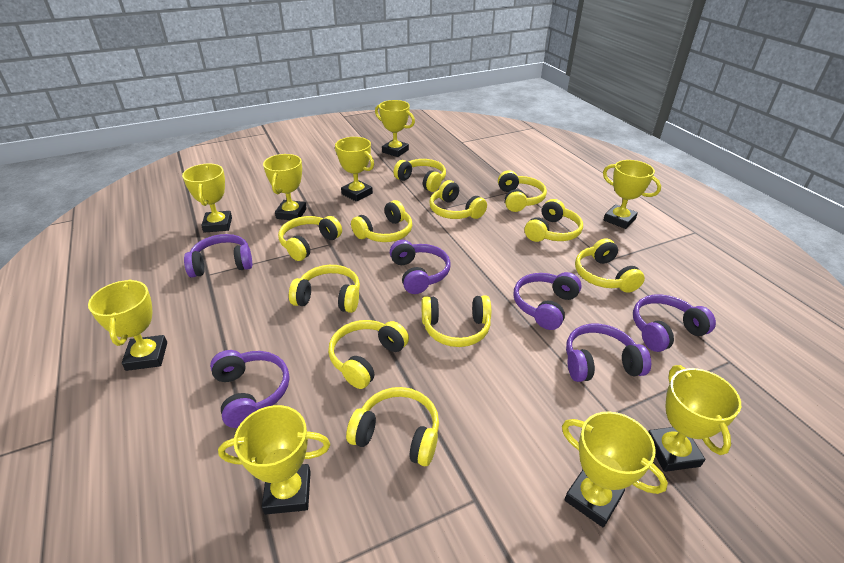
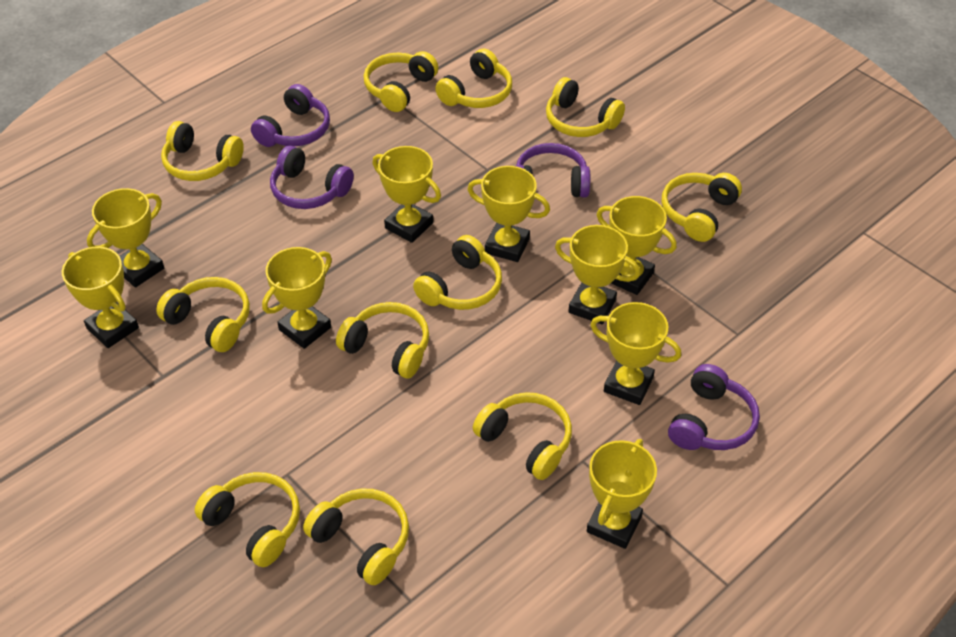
purple headphones: 6 -> 4

